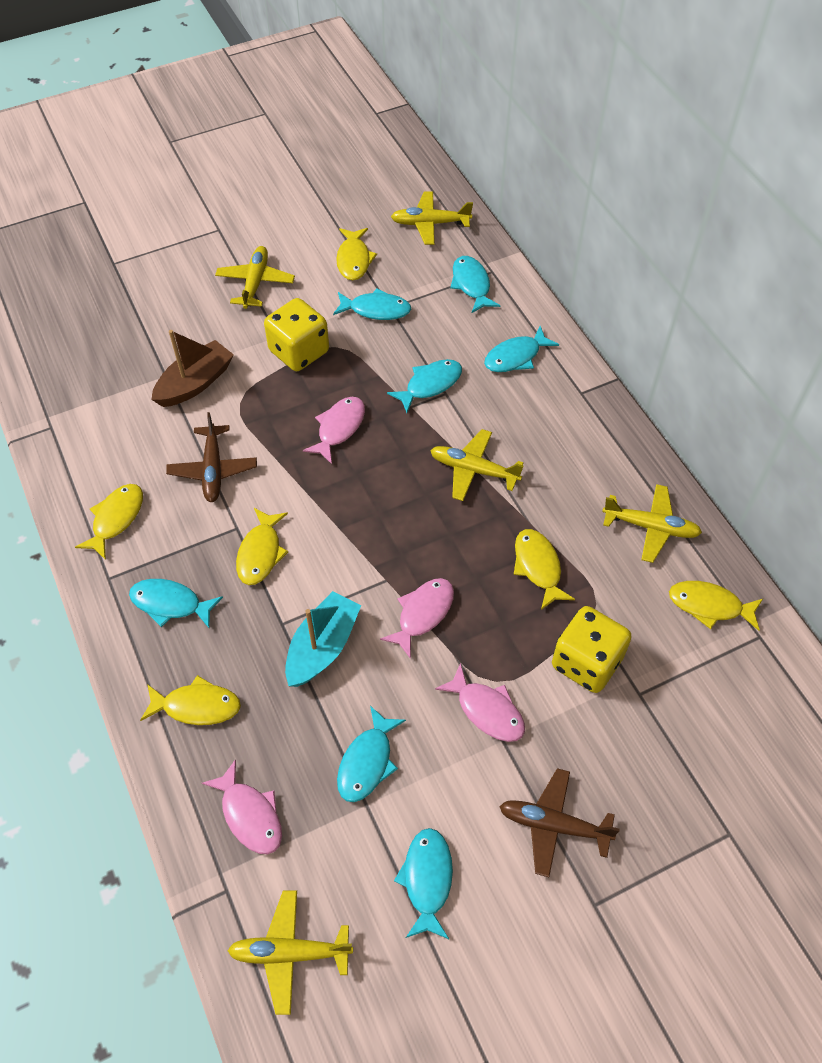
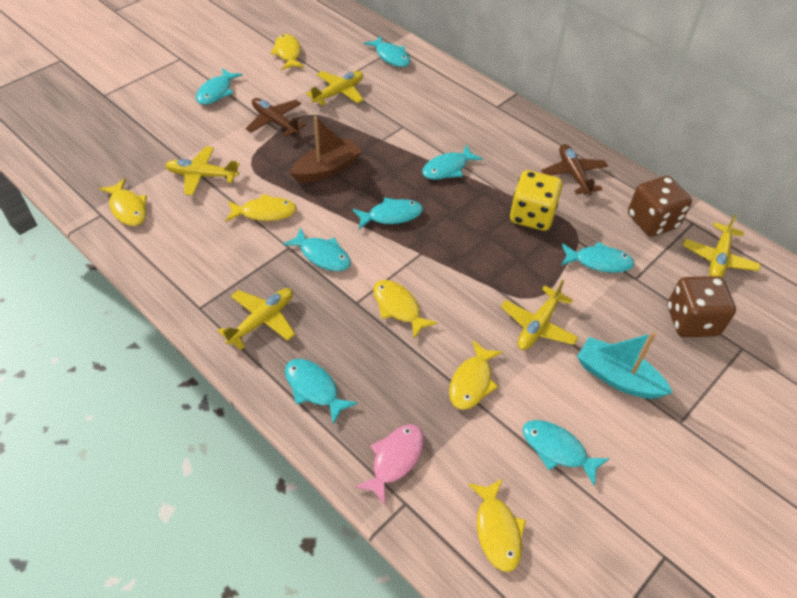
brown dice: 0 -> 2
pink fish: 4 -> 1
turquoise fish: 7 -> 8
yellow dice: 2 -> 1

